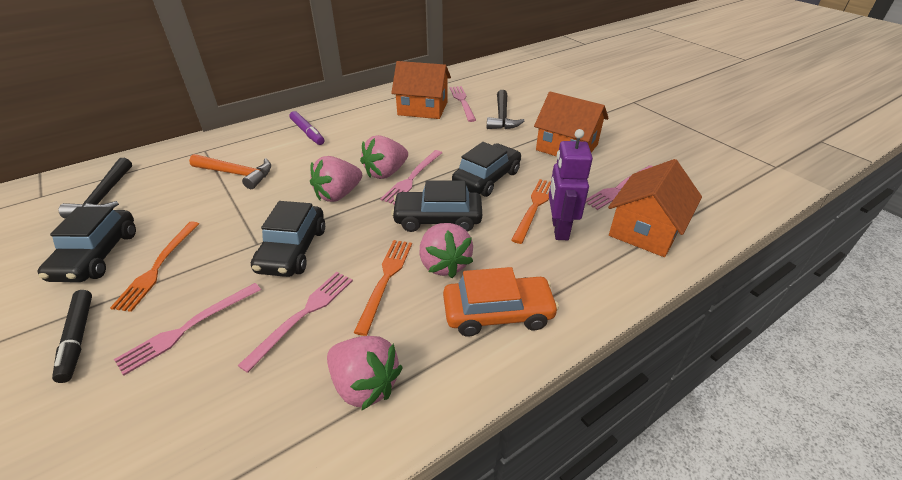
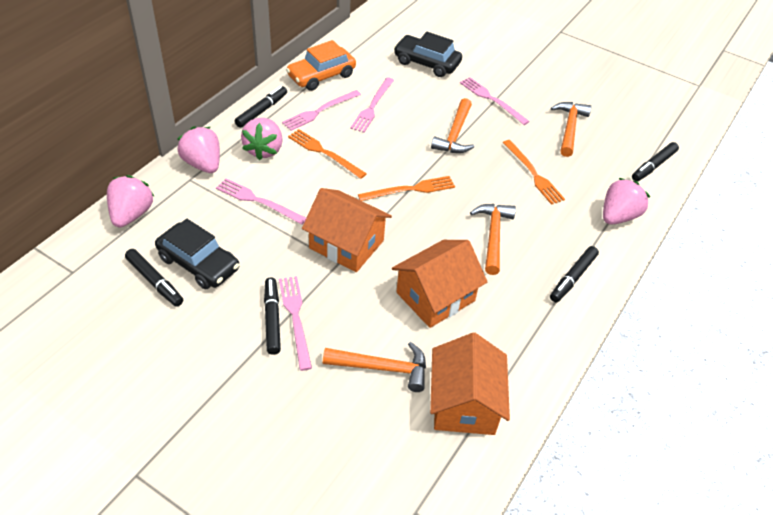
black car: 4 -> 2
black hammer: 2 -> 0
black marker: 1 -> 5
orange hammer: 1 -> 4
purple marker: 1 -> 0
purple robot: 1 -> 0

